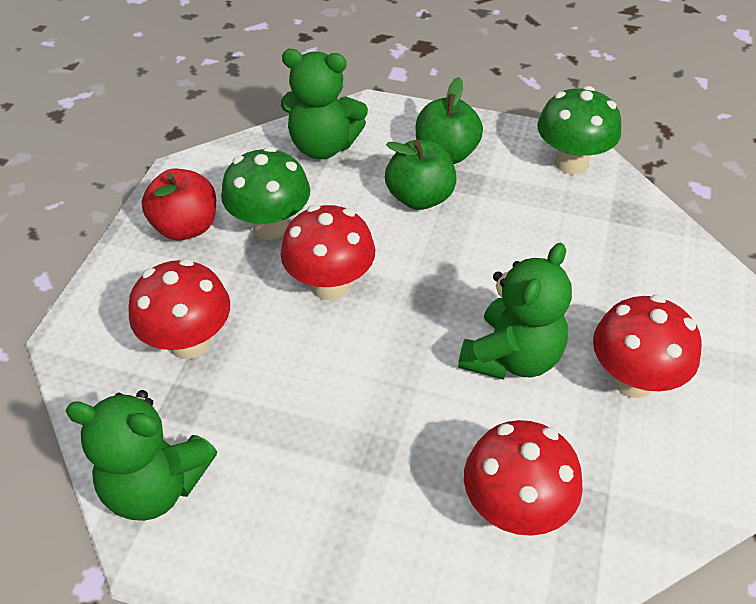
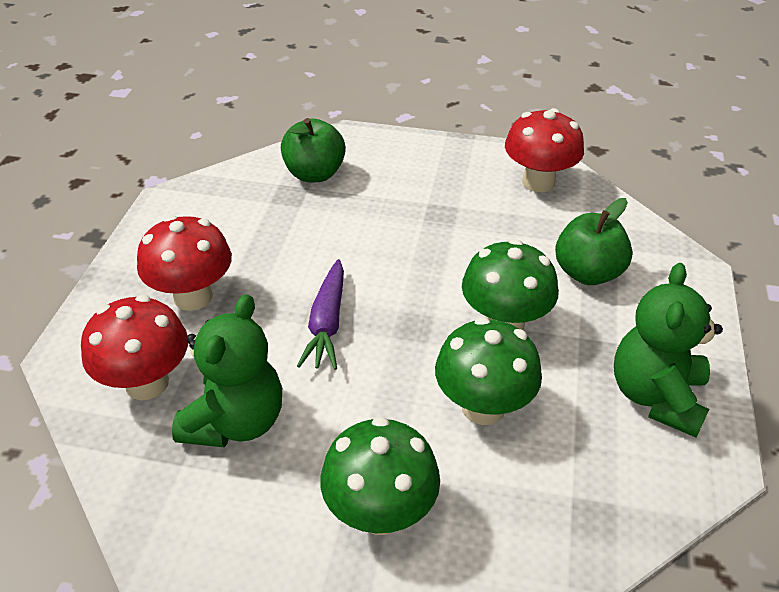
green mushroom: 2 -> 3
green teddy bear: 3 -> 2
purple carrot: 0 -> 1
red apple: 1 -> 0
red mushroom: 4 -> 3

